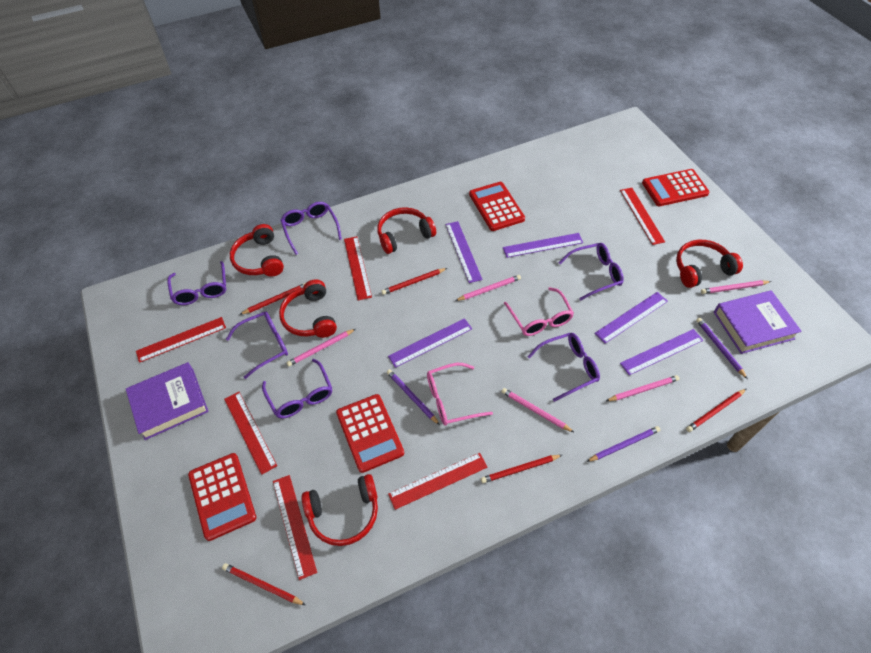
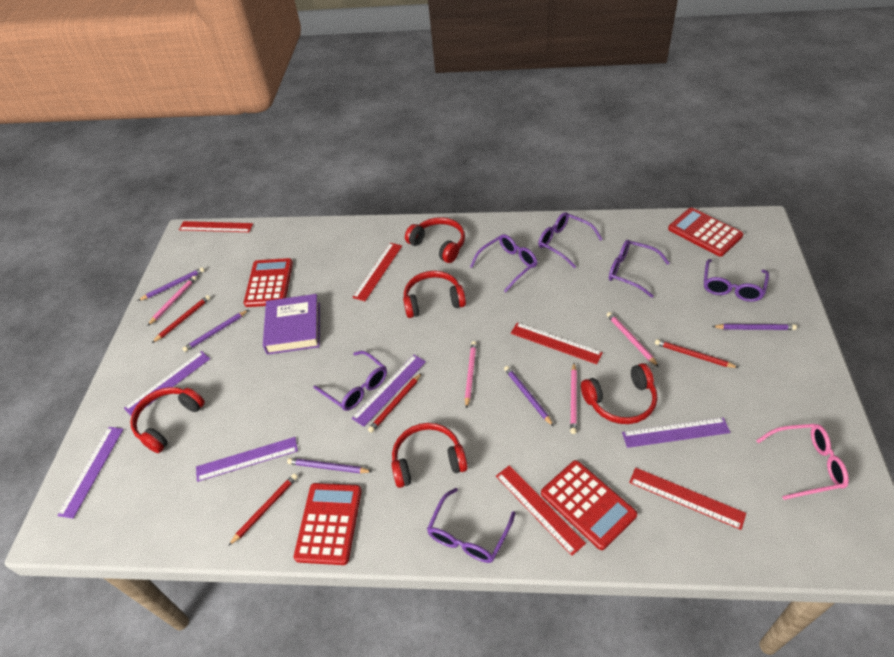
pink glasses: 2 -> 1
pink pencil: 5 -> 4
purple book: 2 -> 1
purple pencil: 3 -> 5
red pencil: 5 -> 4
red ruler: 6 -> 5

